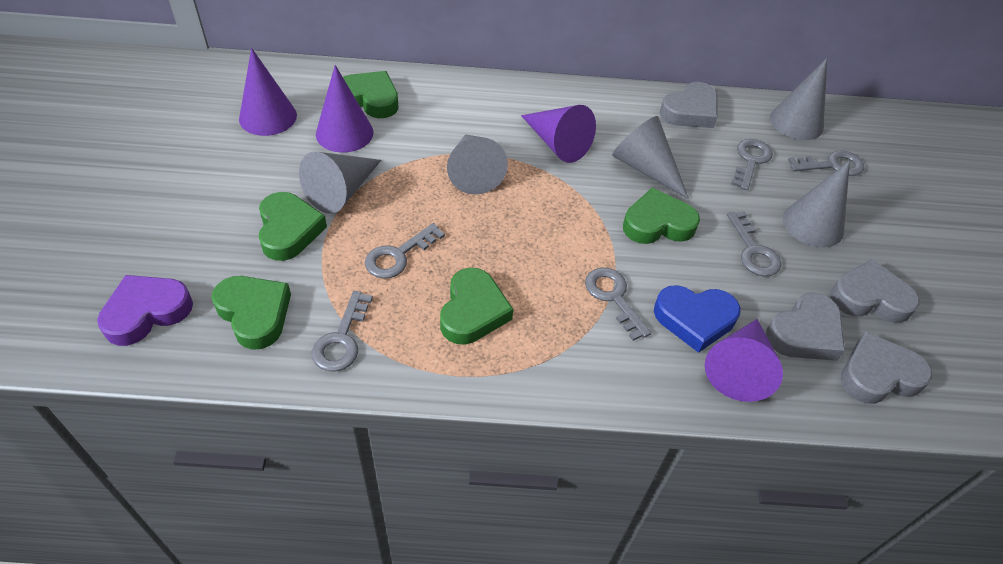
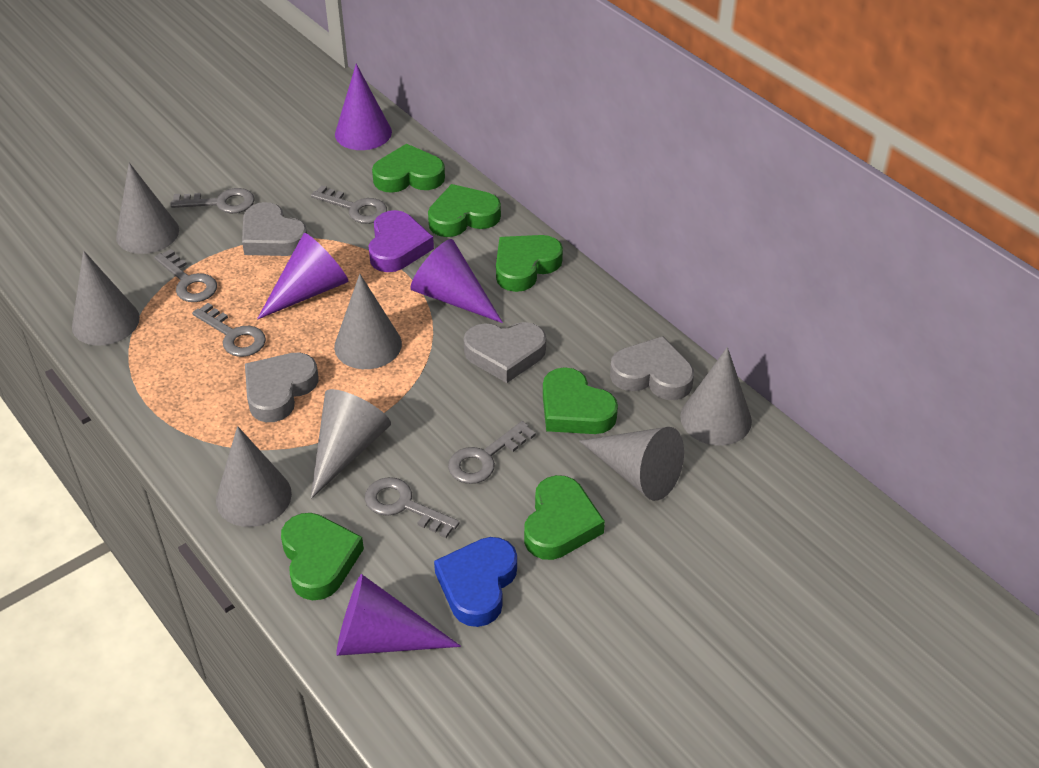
green heart: 5 -> 6
grey cone: 5 -> 7

